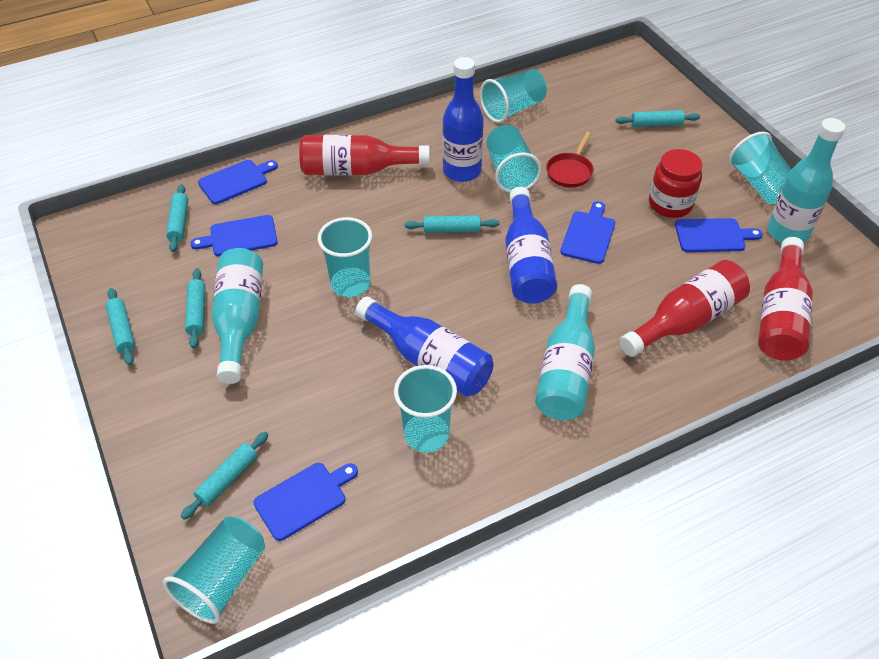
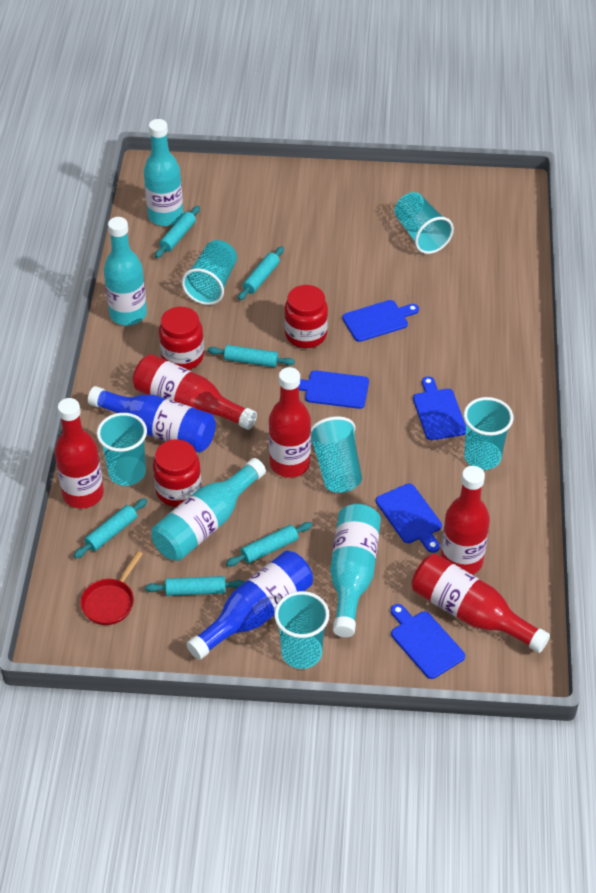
blue bottle: 3 -> 2
red bottle: 3 -> 5
red jar: 1 -> 3
turquoise bottle: 3 -> 4

